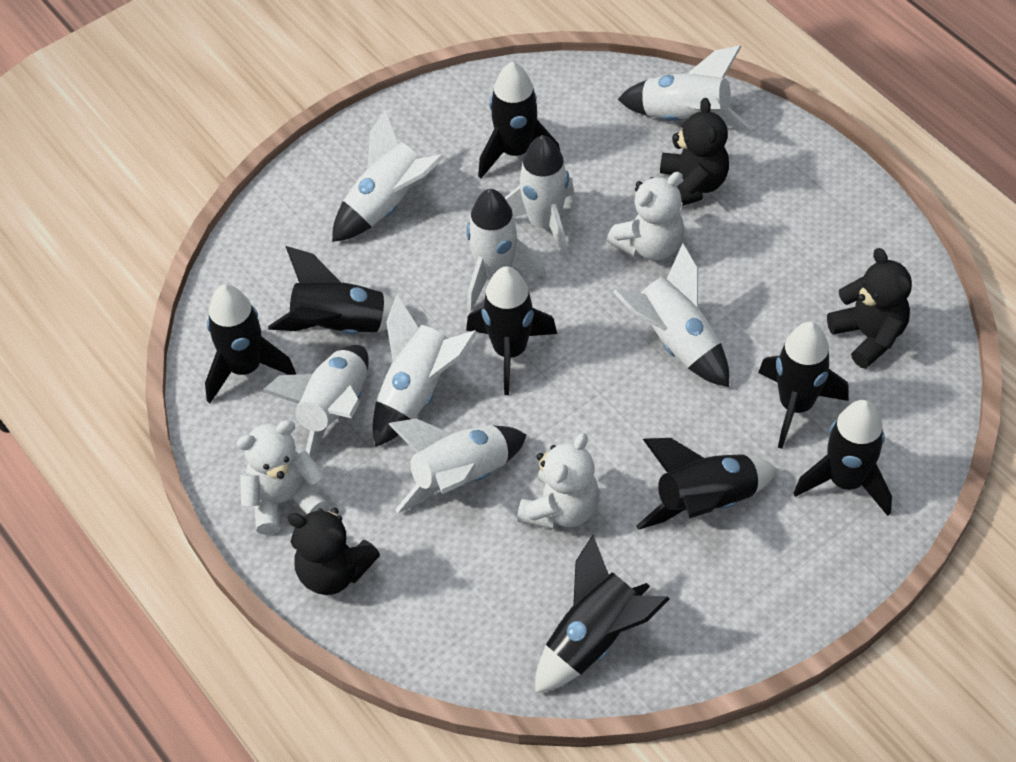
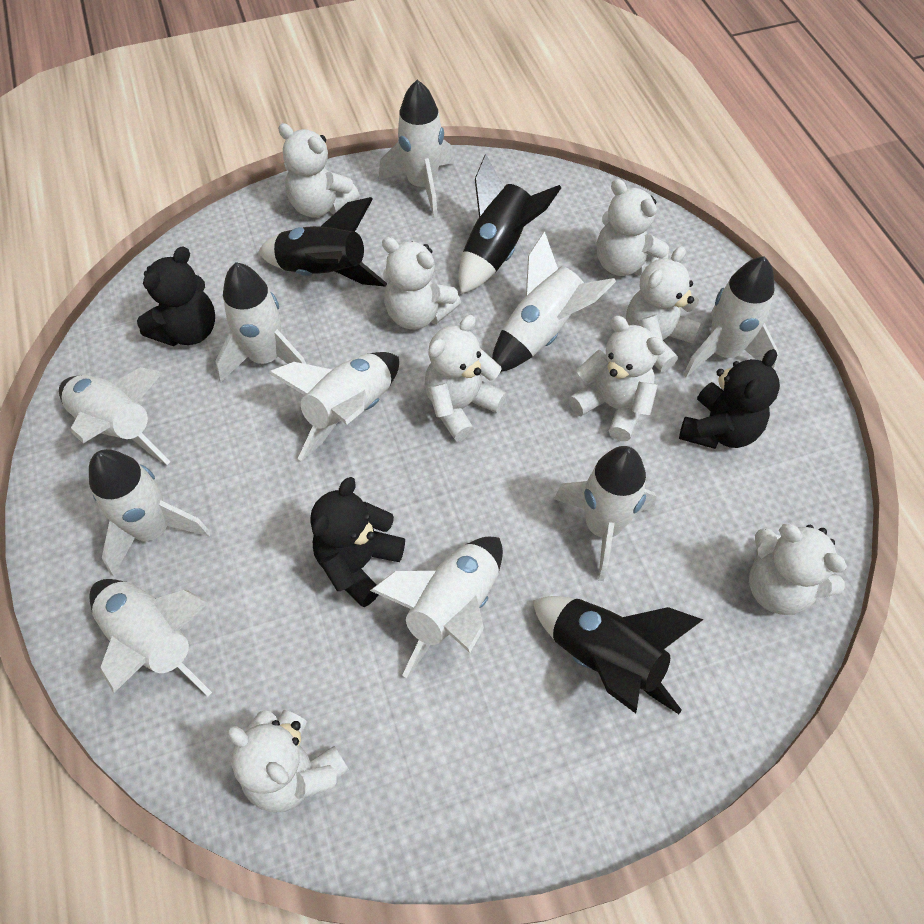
black rocket: 8 -> 3
white rocket: 8 -> 10
white teddy bear: 3 -> 8

